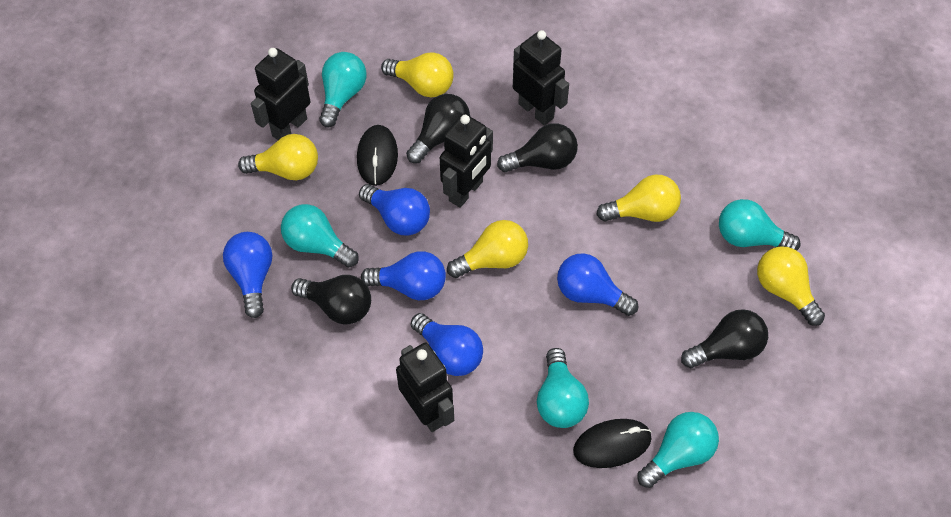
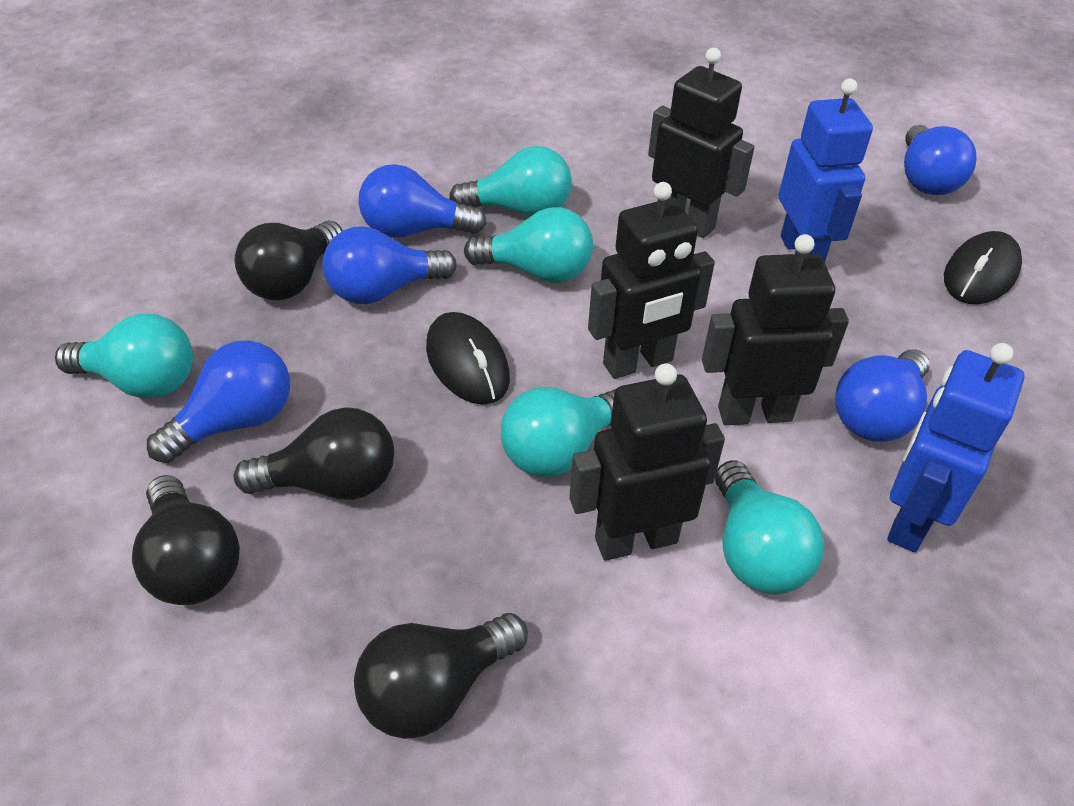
blue robot: 0 -> 2
yellow light bulb: 5 -> 0

